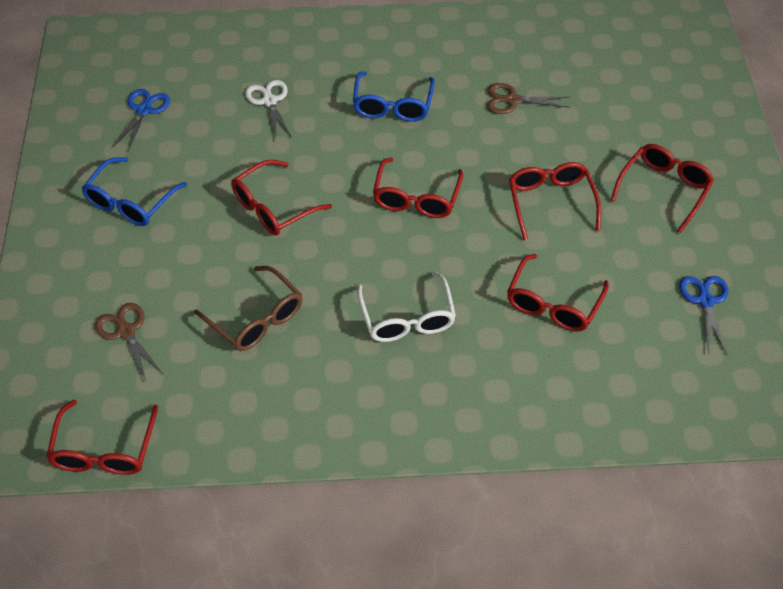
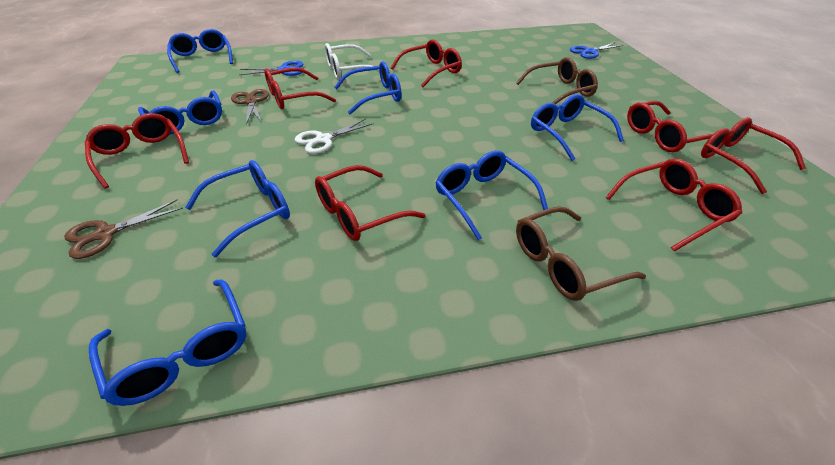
blue glasses: 2 -> 7
brown glasses: 1 -> 2
red glasses: 6 -> 7

